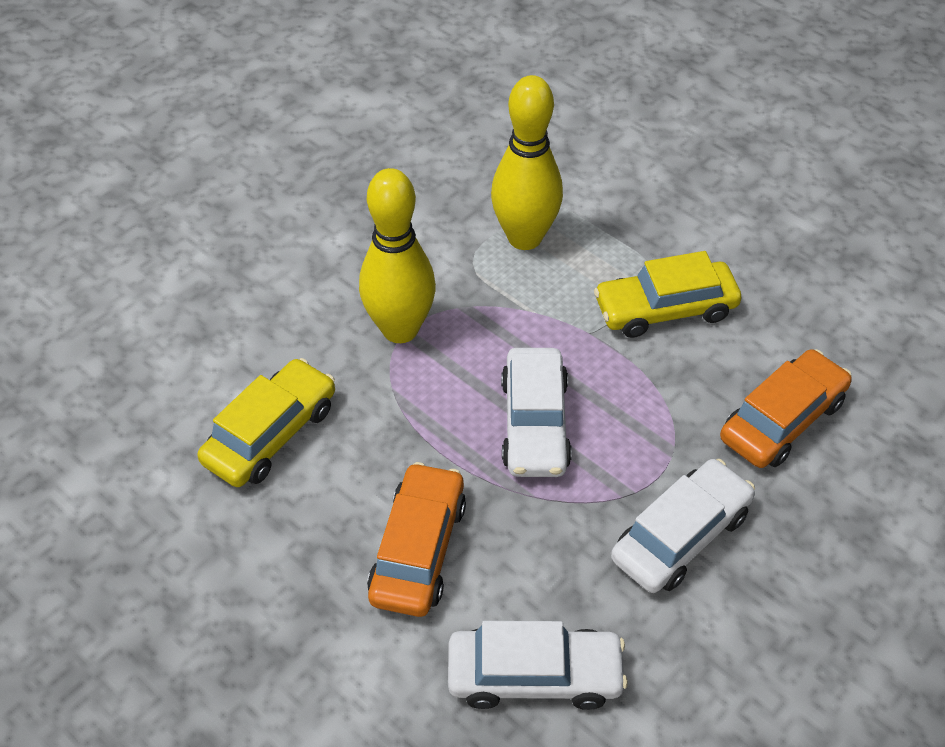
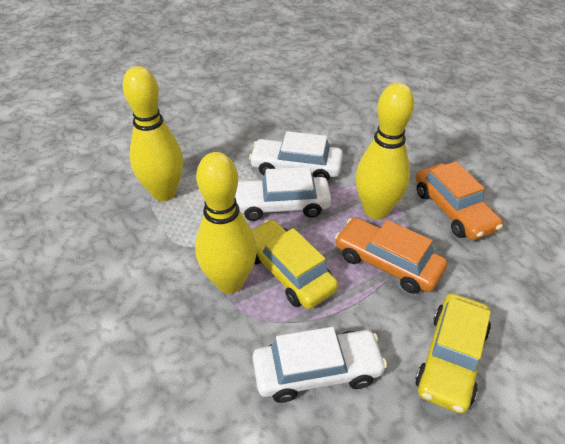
yellow bowling pin: 2 -> 3

